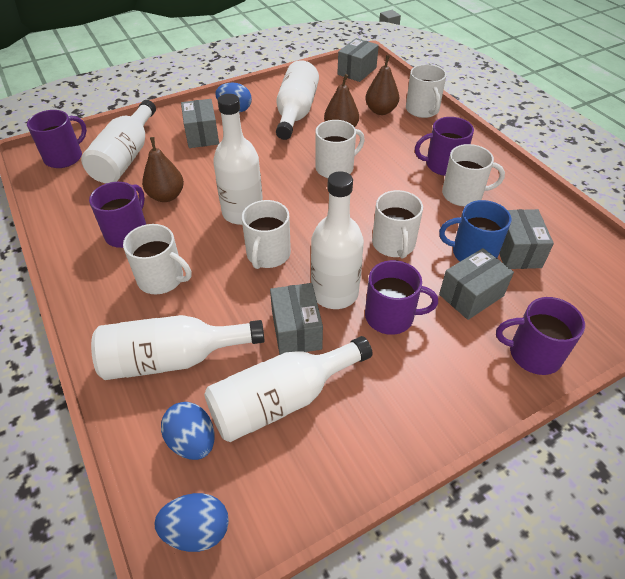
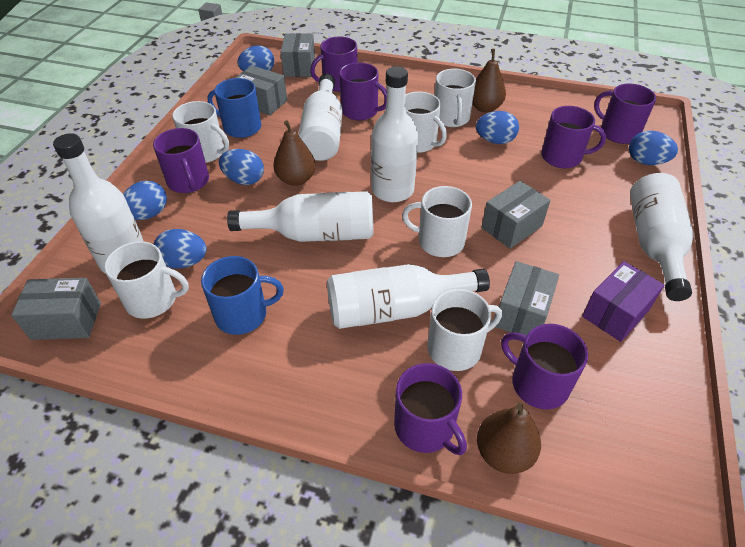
blue egg: 3 -> 6
blue mug: 1 -> 2
purple box: 0 -> 1
purple mug: 5 -> 7

